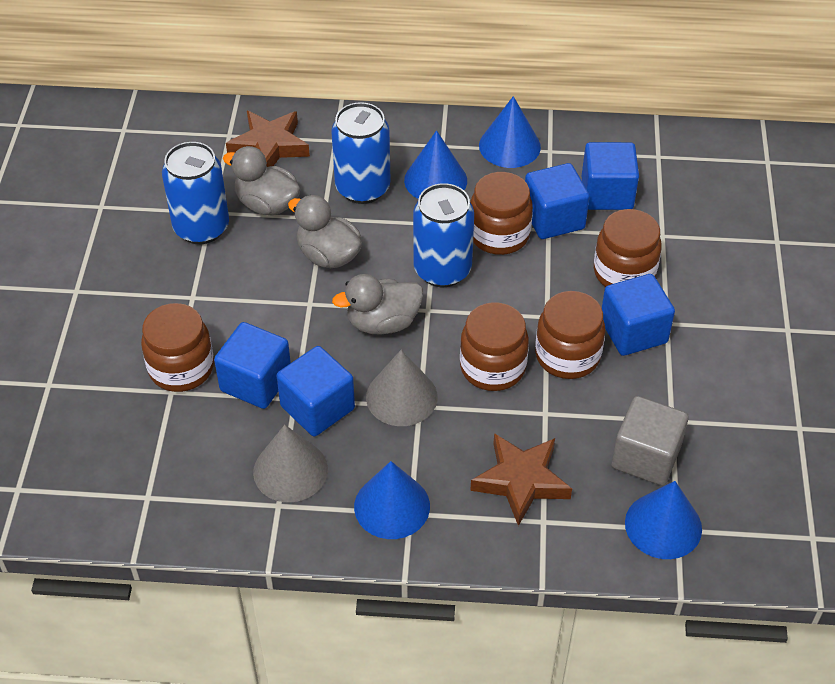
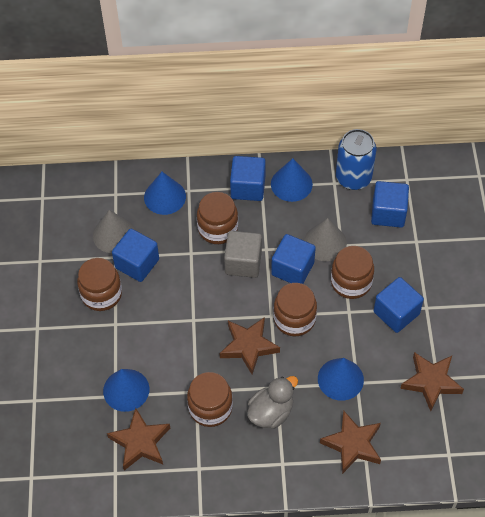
blue can: 3 -> 1
brown star: 2 -> 4
grey duck: 3 -> 1

